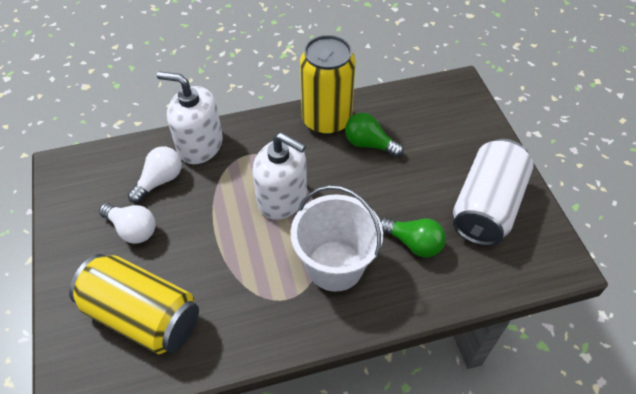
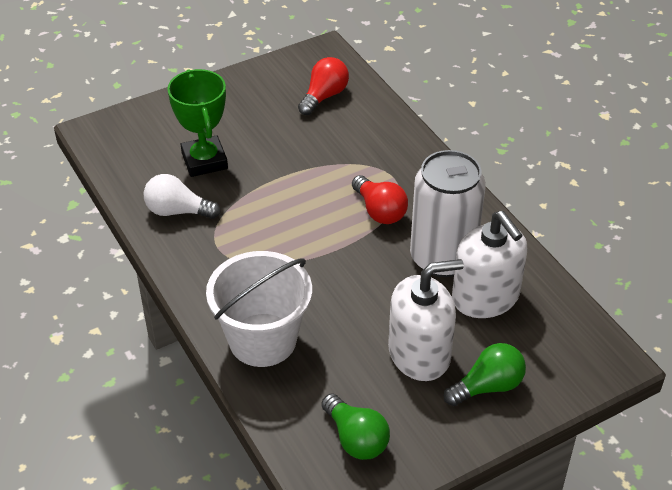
green trophy: 0 -> 1
red light bulb: 0 -> 2
white light bulb: 2 -> 1
yellow can: 2 -> 0

